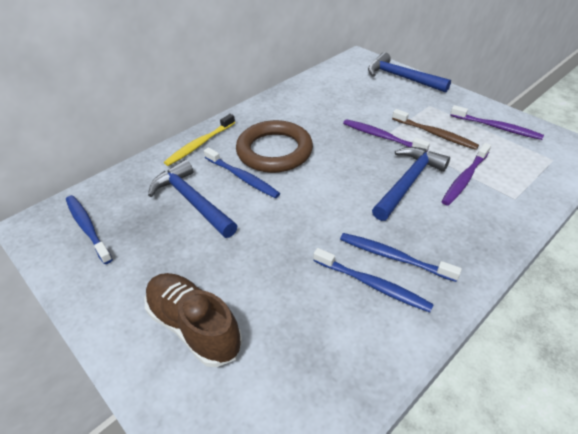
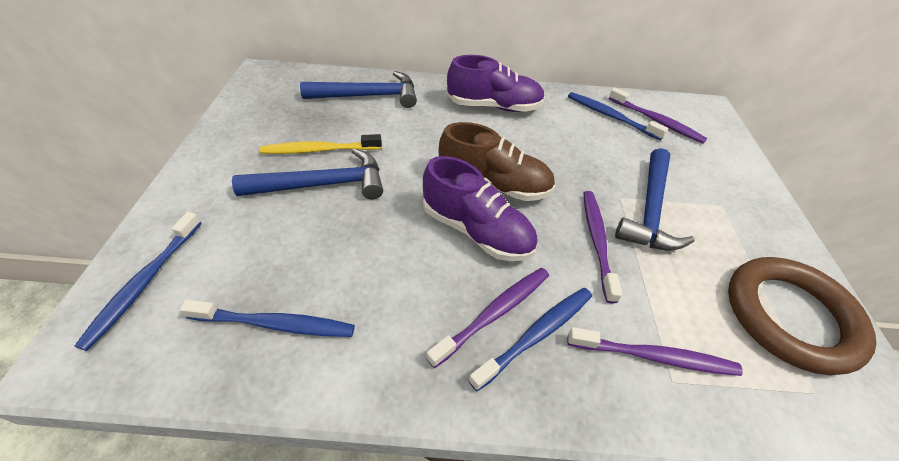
brown toothbrush: 1 -> 0
purple shoe: 0 -> 2
purple toothbrush: 3 -> 4

